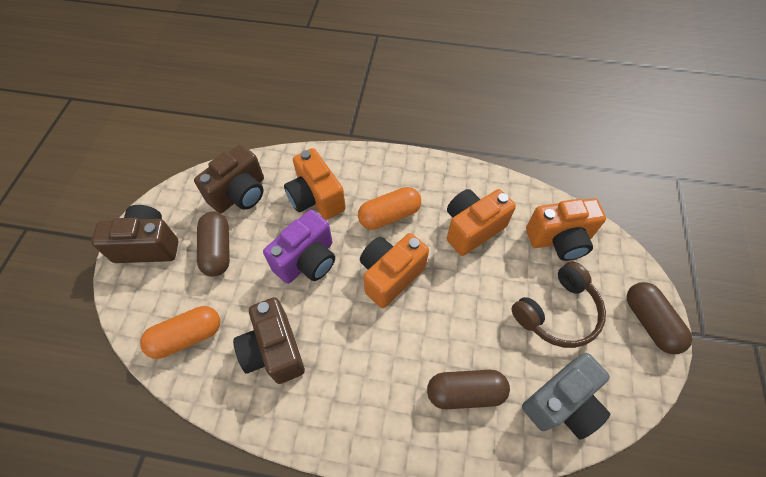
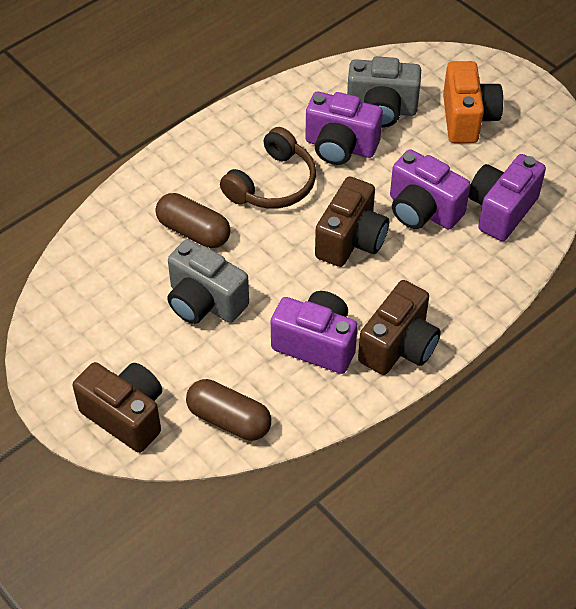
brown capsule: 3 -> 2
grey camera: 1 -> 2
orange camera: 4 -> 1
orange capsule: 2 -> 0
purple camera: 1 -> 4

